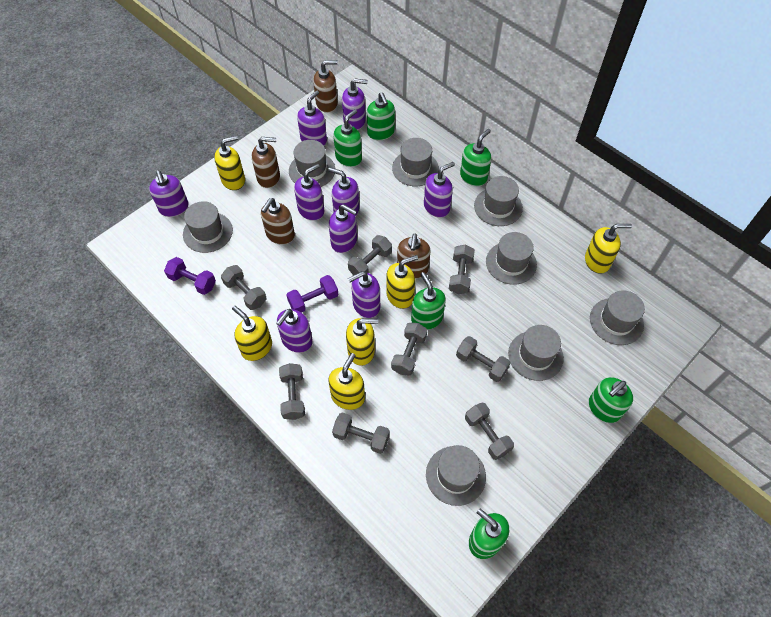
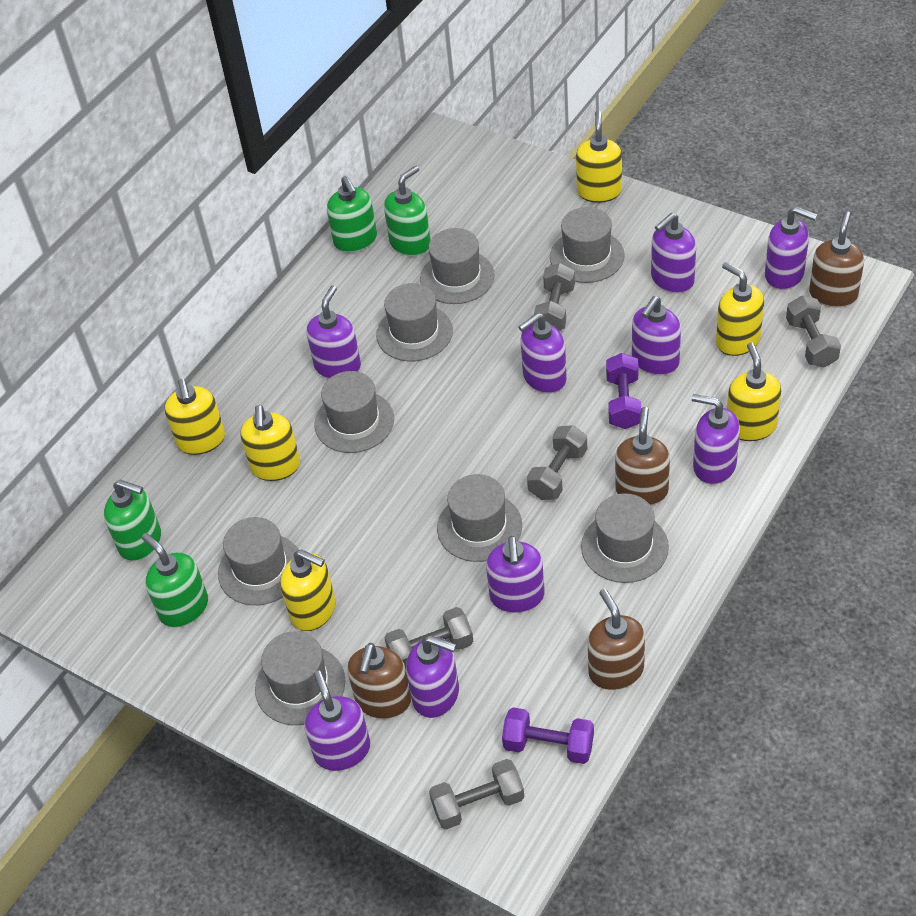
green soap dispenser: 6 -> 4
grey dumbbell: 8 -> 5

